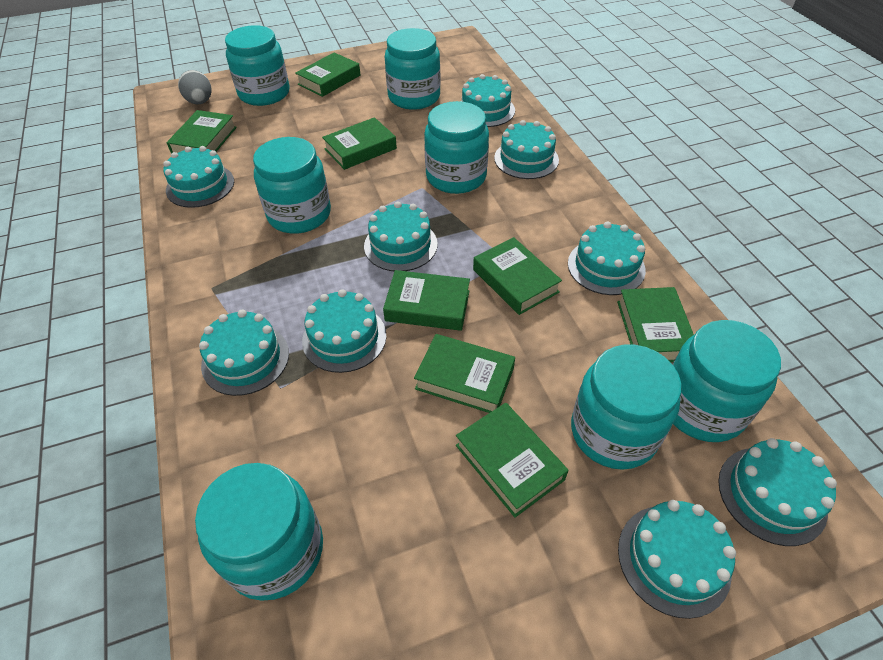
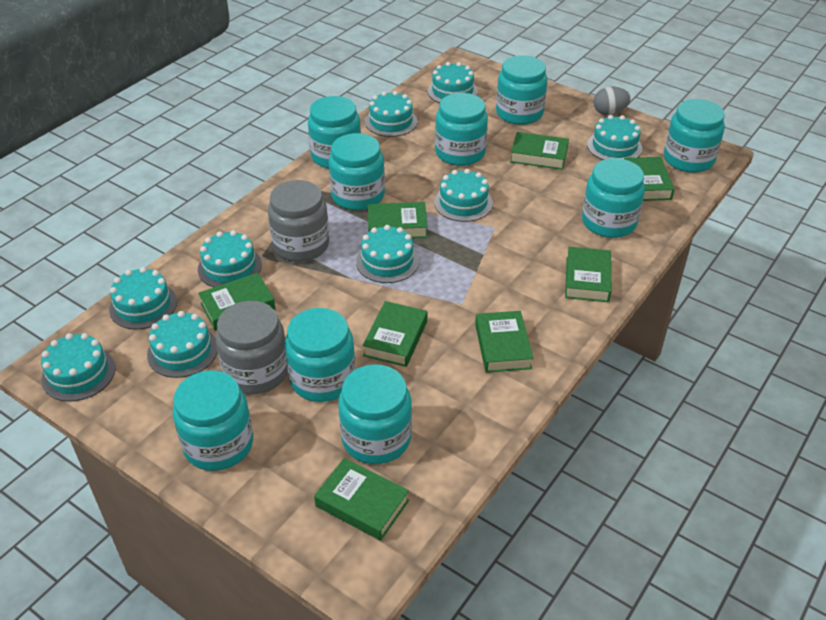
grey jar: 0 -> 2
turquoise jar: 7 -> 9

